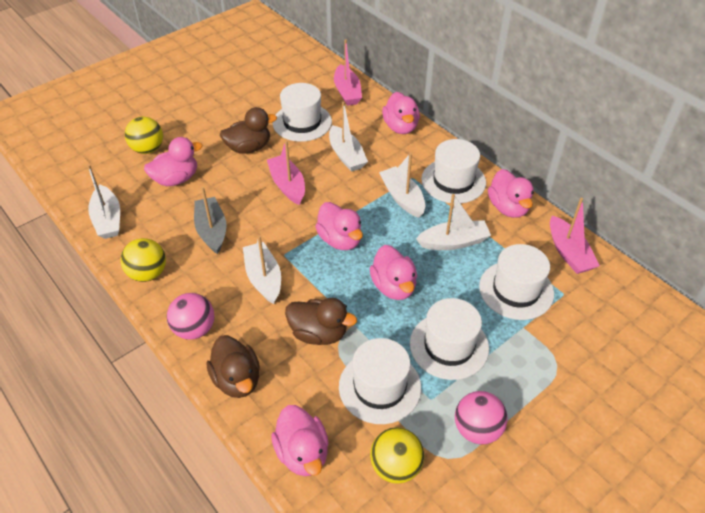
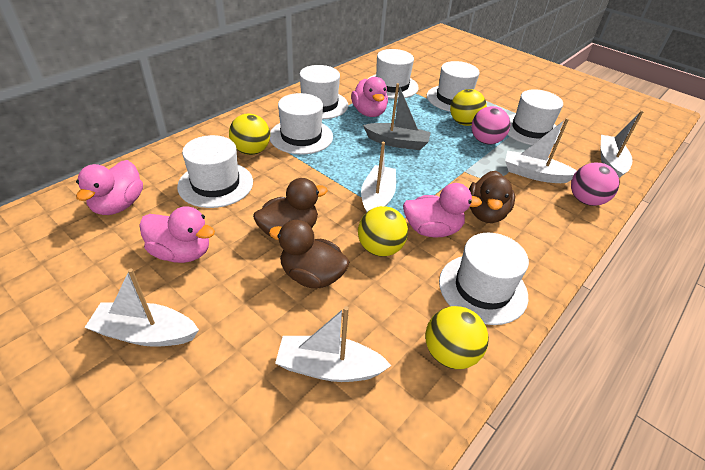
pink boat: 3 -> 0
pink duck: 6 -> 4
white hat: 5 -> 7
yellow ball: 3 -> 4

